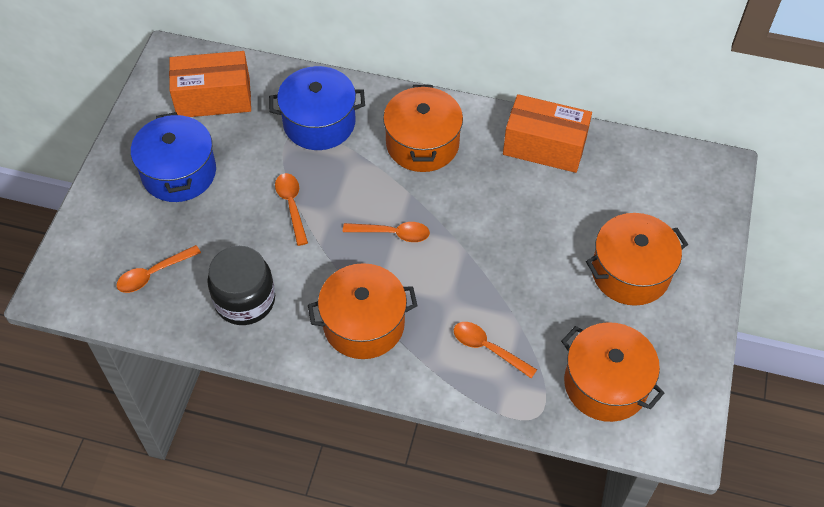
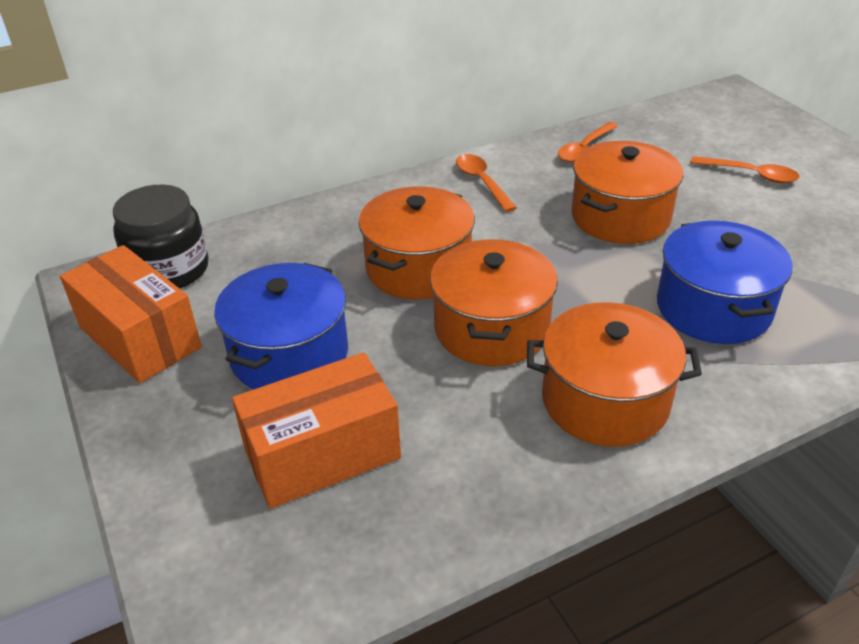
orange spoon: 4 -> 3

